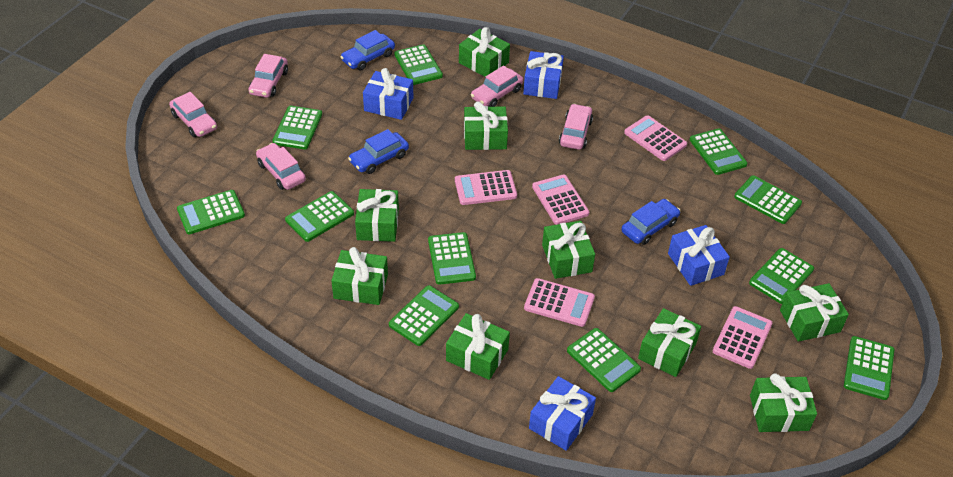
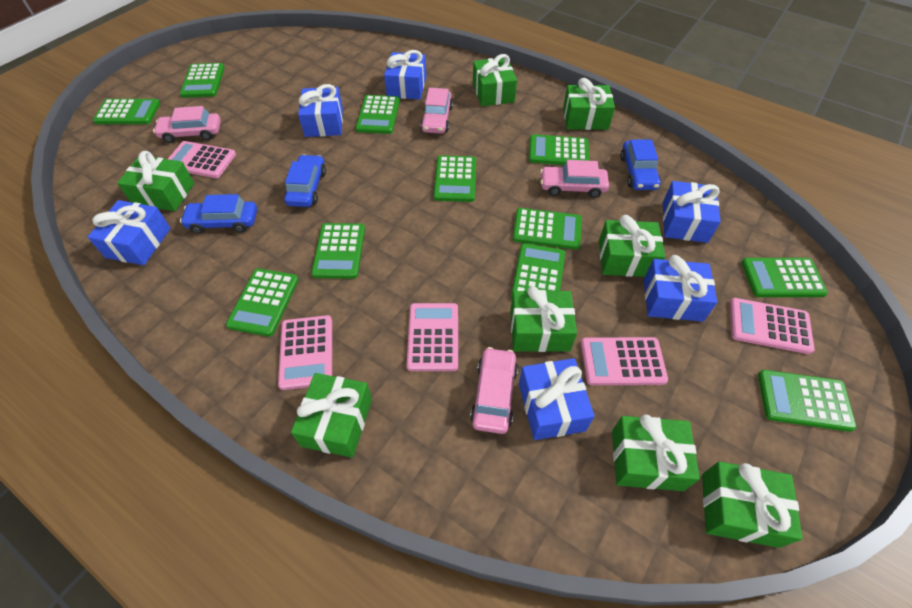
blue gift: 4 -> 6
green gift: 9 -> 8
pink car: 5 -> 4

